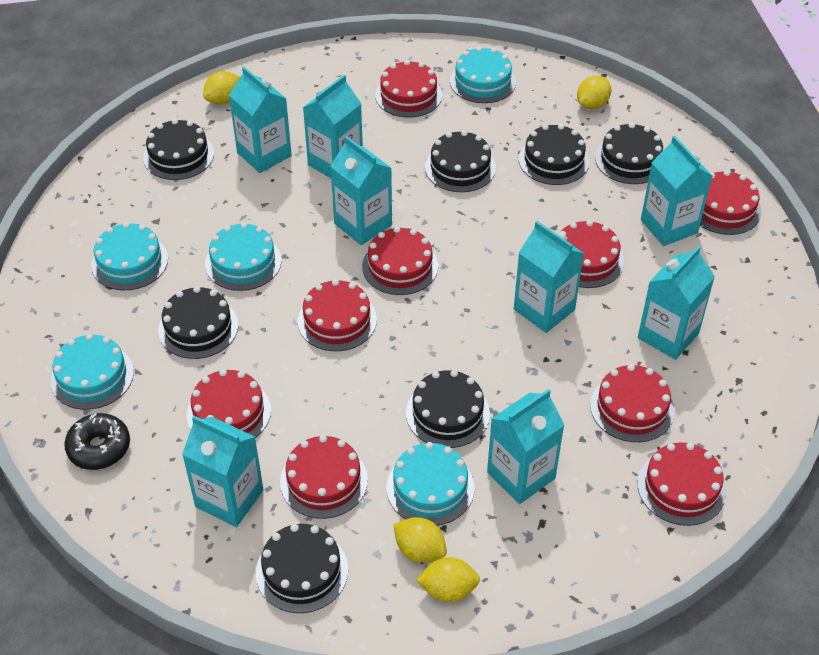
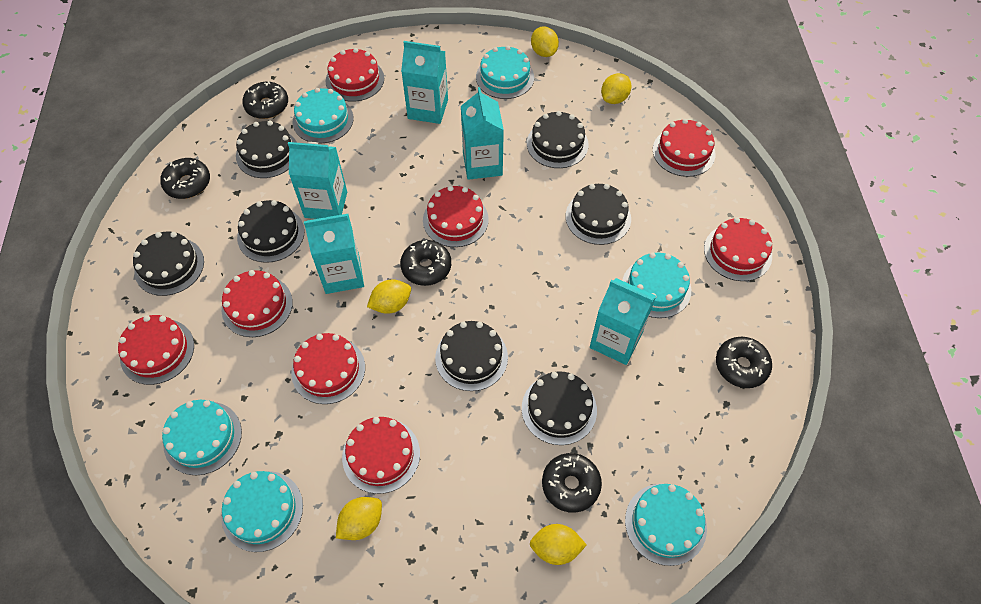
black donut: 1 -> 5
red cake: 9 -> 8
turquoise cake: 5 -> 6
turquoise carton: 8 -> 5
yellow lemon: 4 -> 5

